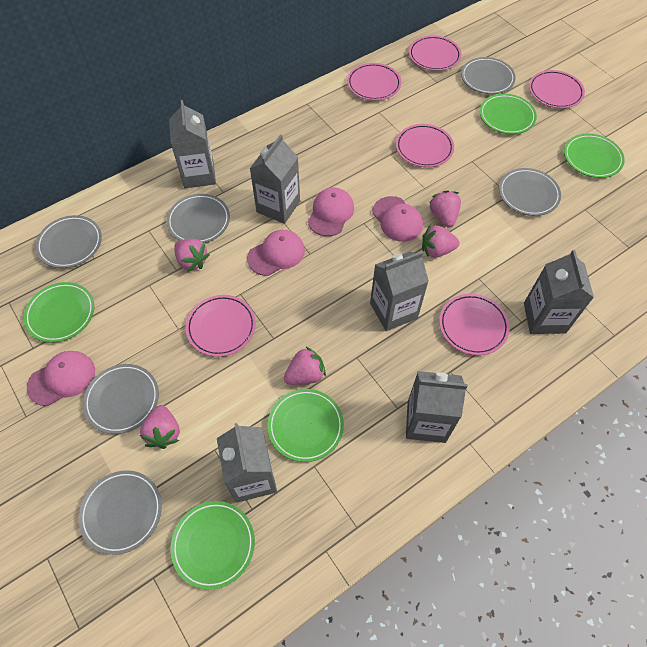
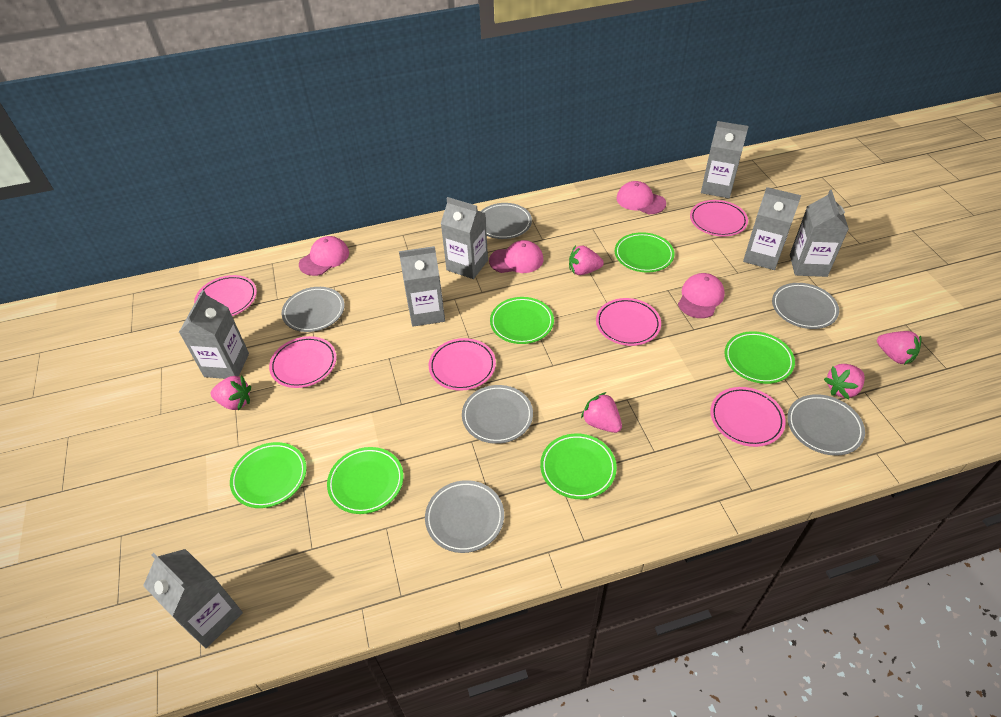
green plate: 5 -> 6
grey carton: 6 -> 7

